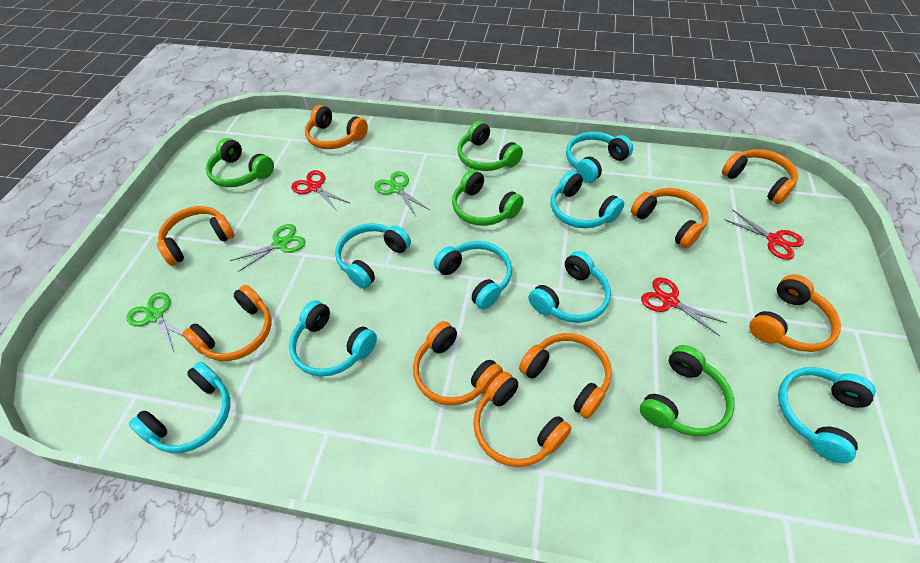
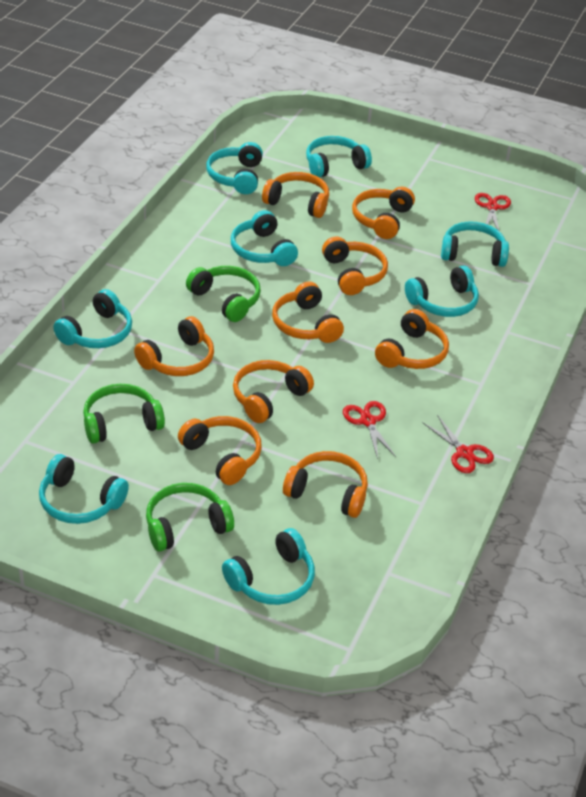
green headphones: 4 -> 3
green scissors: 3 -> 0

